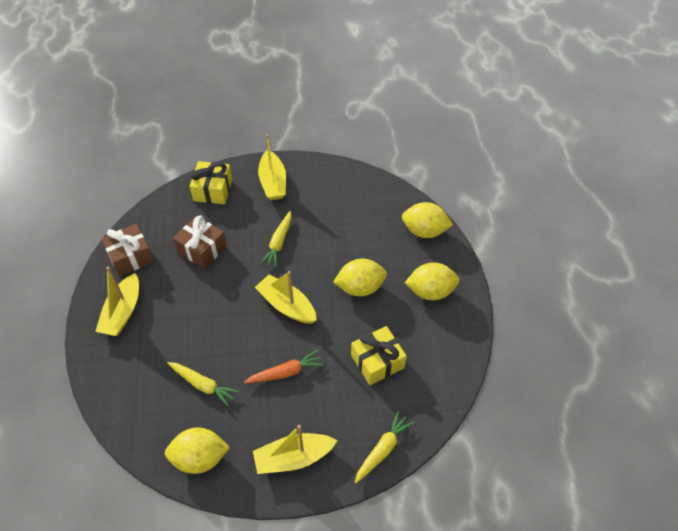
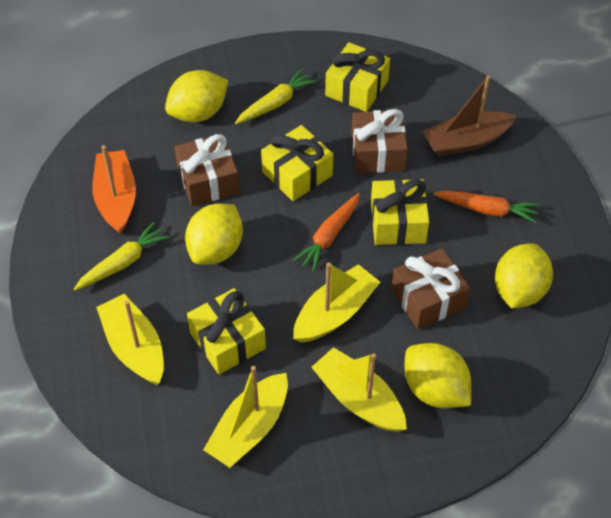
brown boat: 0 -> 1
brown gift: 2 -> 3
orange boat: 0 -> 1
orange carrot: 1 -> 2
yellow carrot: 3 -> 2
yellow gift: 2 -> 4

